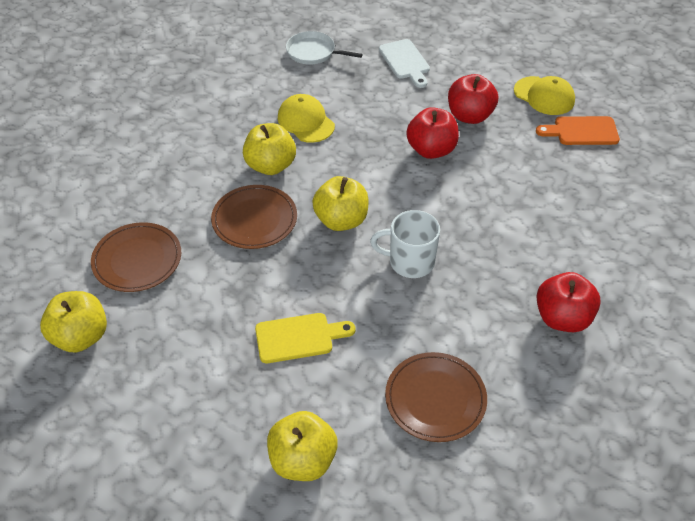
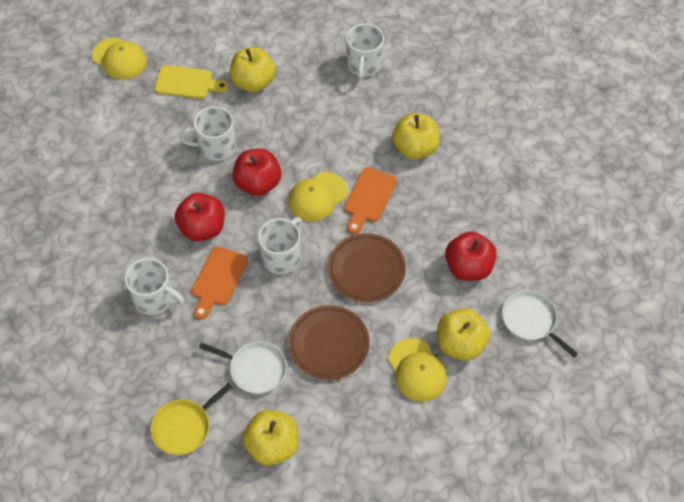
brown plate: 3 -> 2
orange cutting board: 1 -> 2
white cutting board: 1 -> 0
white mug: 1 -> 4
white pan: 1 -> 2
yellow cap: 2 -> 3
yellow pan: 0 -> 1

